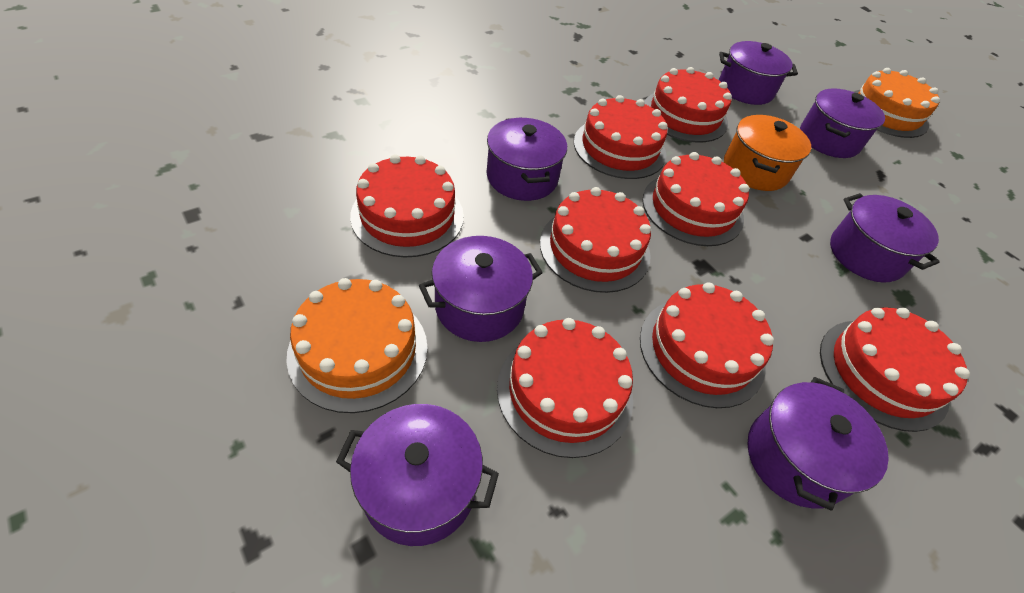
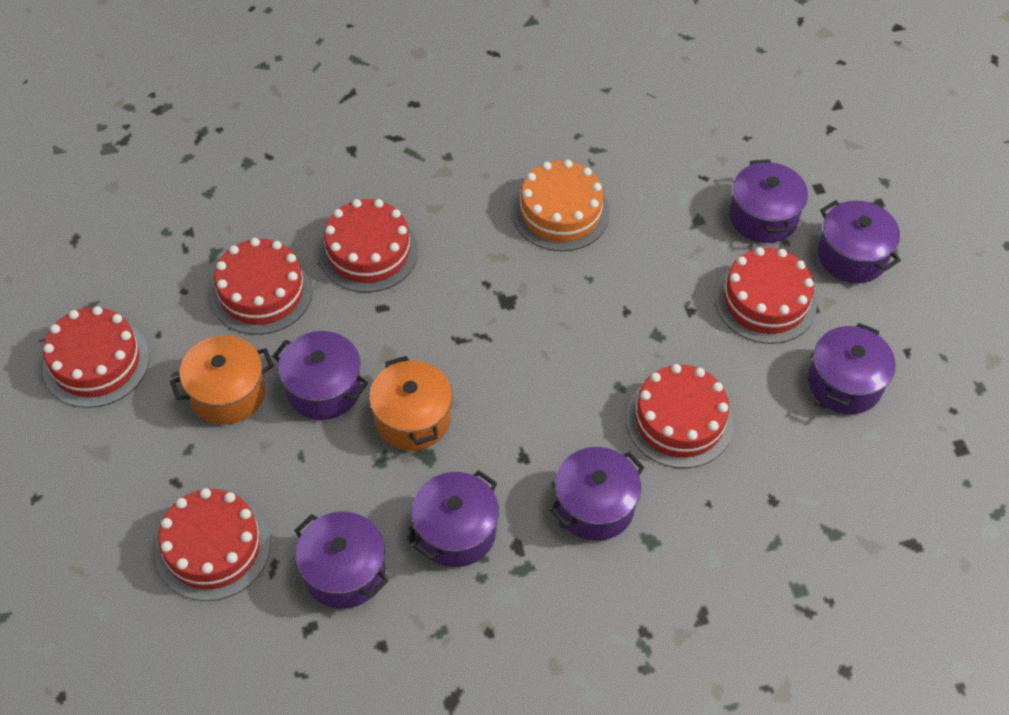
orange cake: 2 -> 1
orange pot: 1 -> 2
red cake: 8 -> 6

